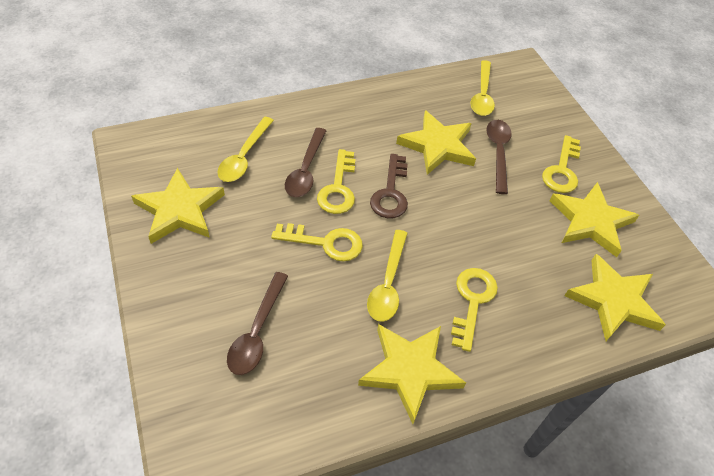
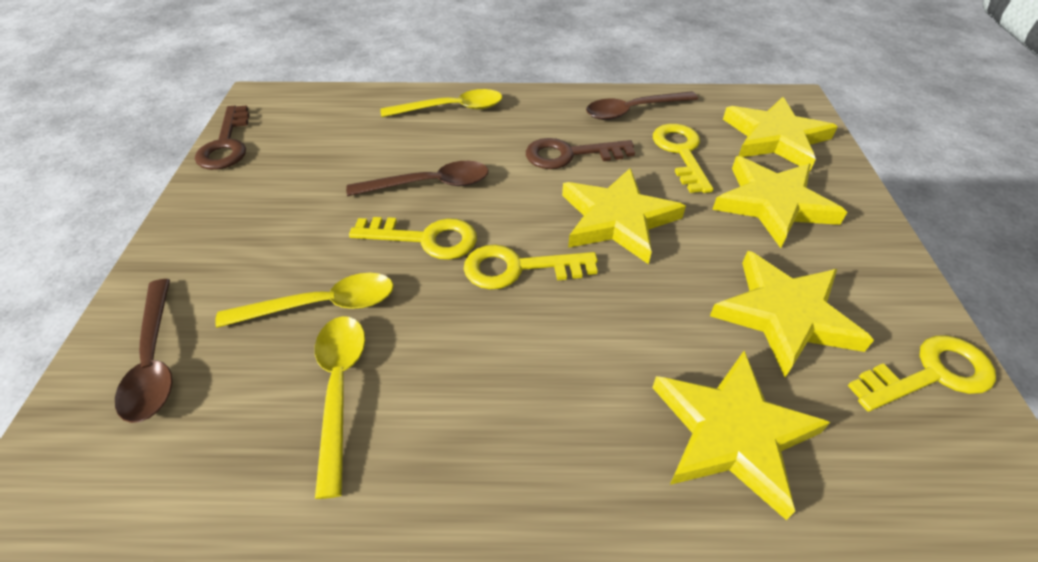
brown key: 1 -> 2

